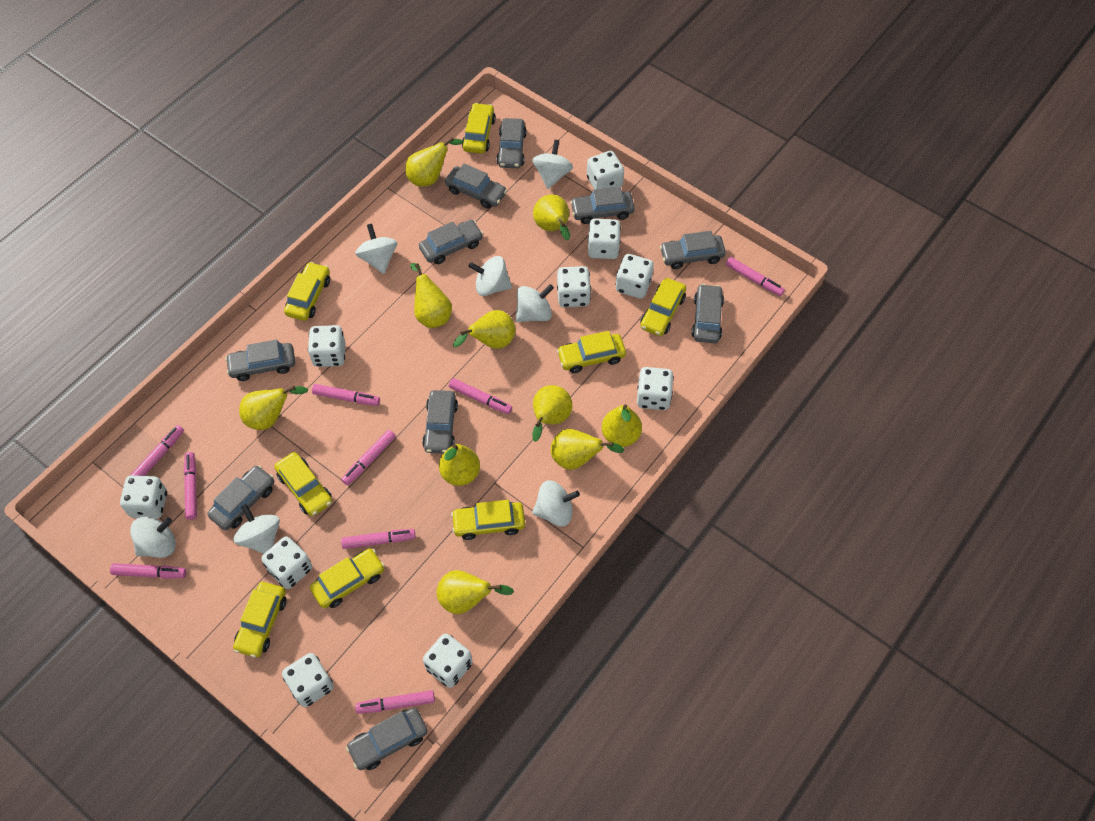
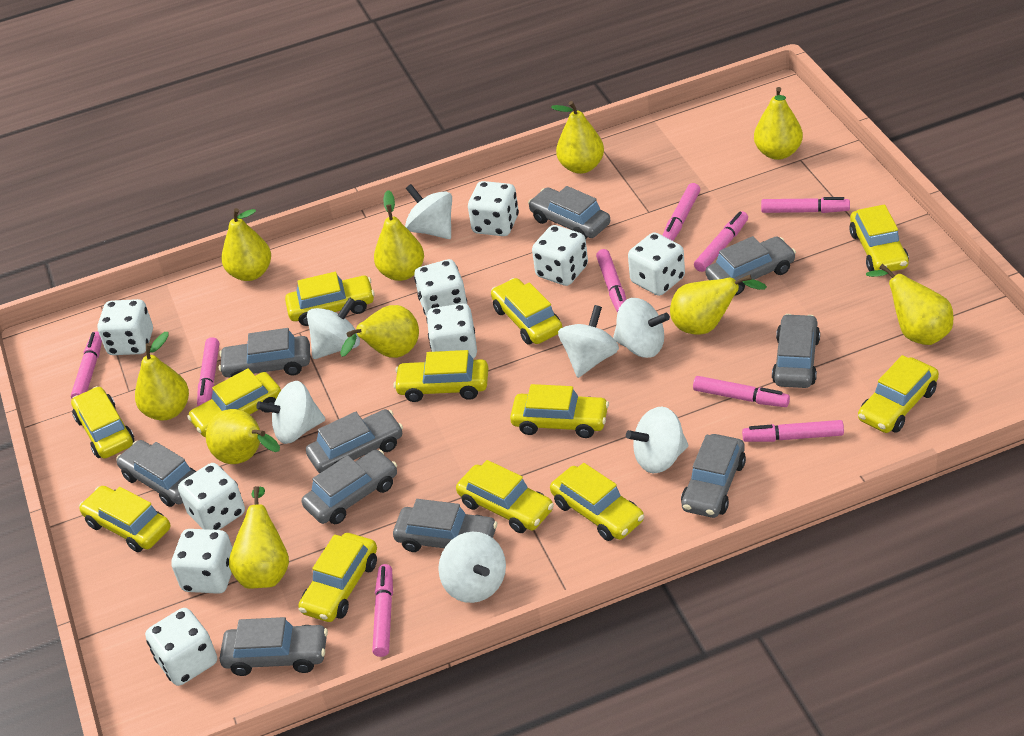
white dice: 10 -> 9
yellow car: 8 -> 12

